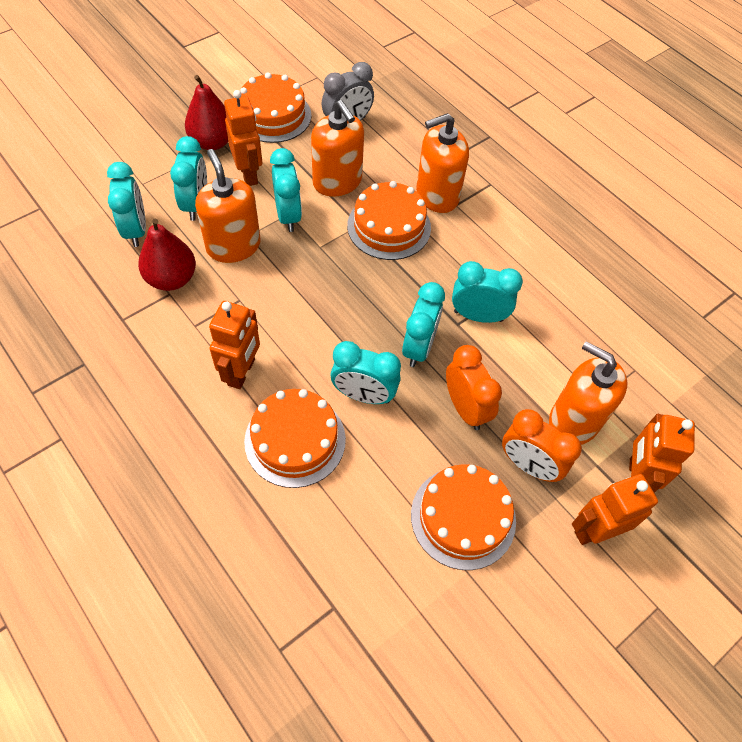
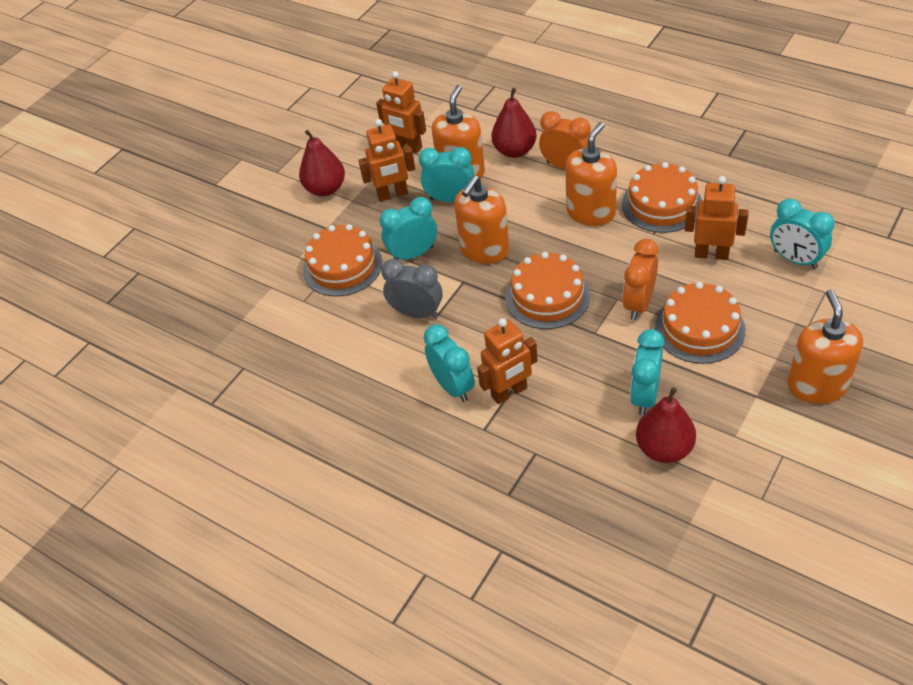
red pear: 2 -> 3
turquoise clock: 6 -> 5

